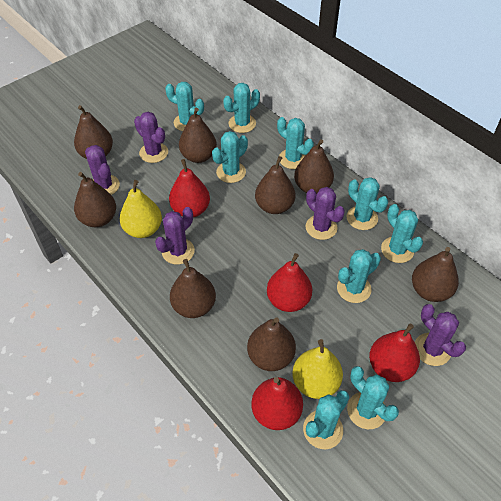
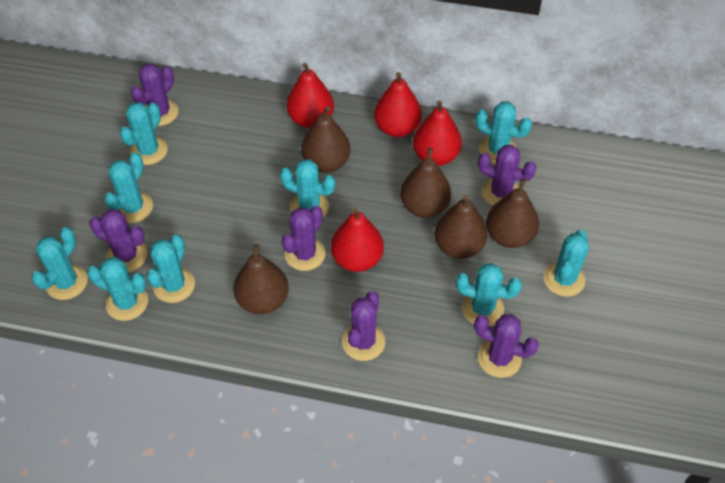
brown pear: 8 -> 5
purple cactus: 5 -> 6
yellow pear: 2 -> 0

